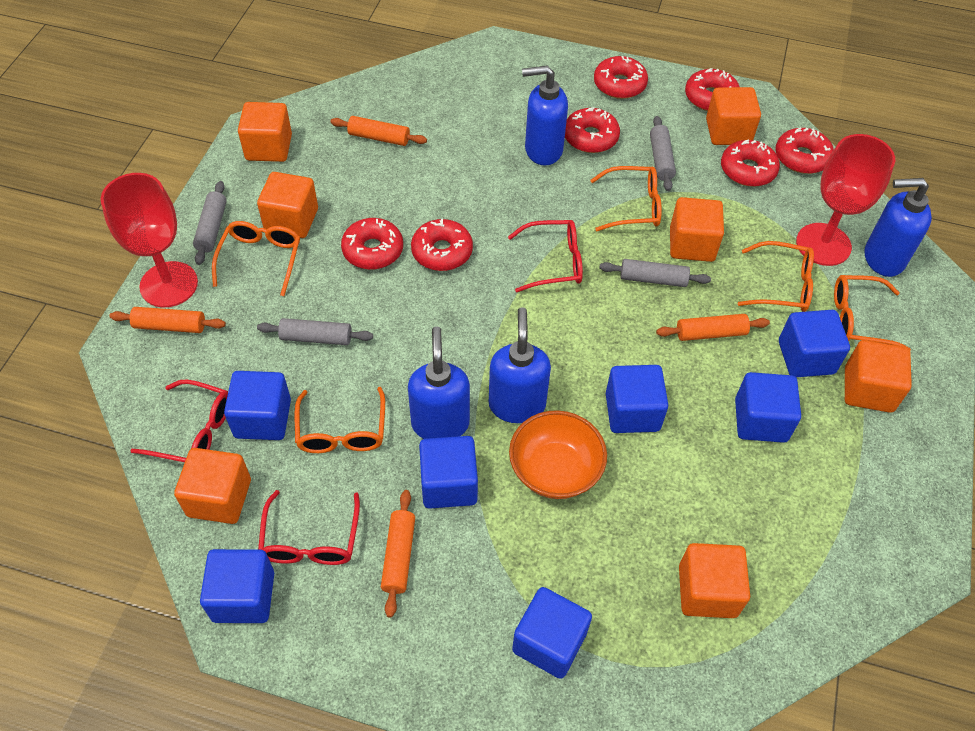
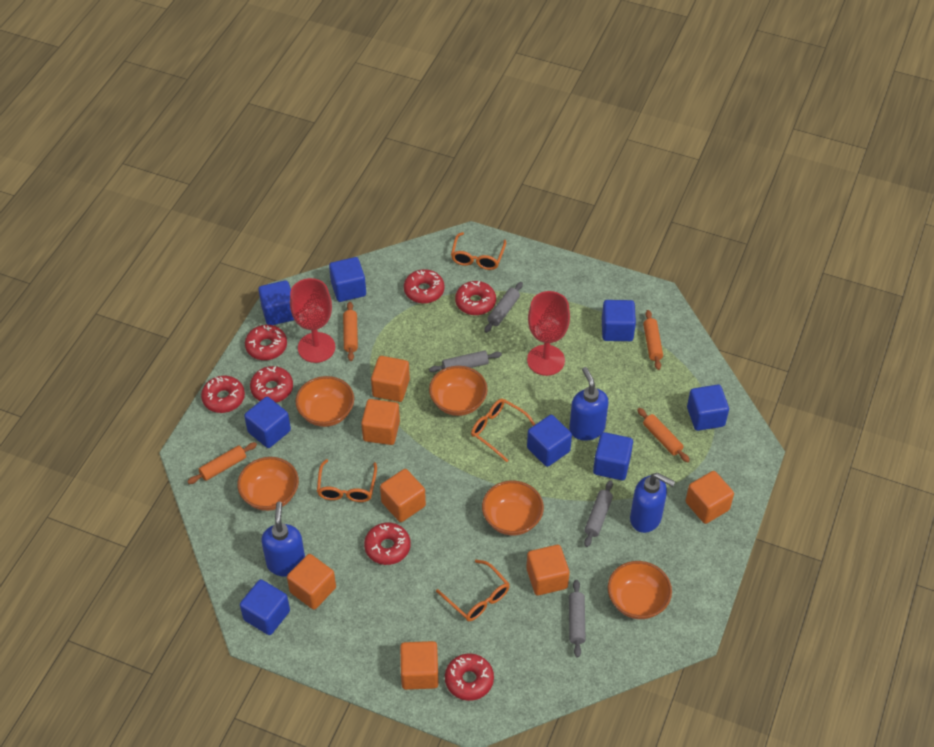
blue cube: 7 -> 8
blue soap dispenser: 4 -> 3
orange bowl: 1 -> 5
orange glasses: 5 -> 4
red glasses: 3 -> 0

